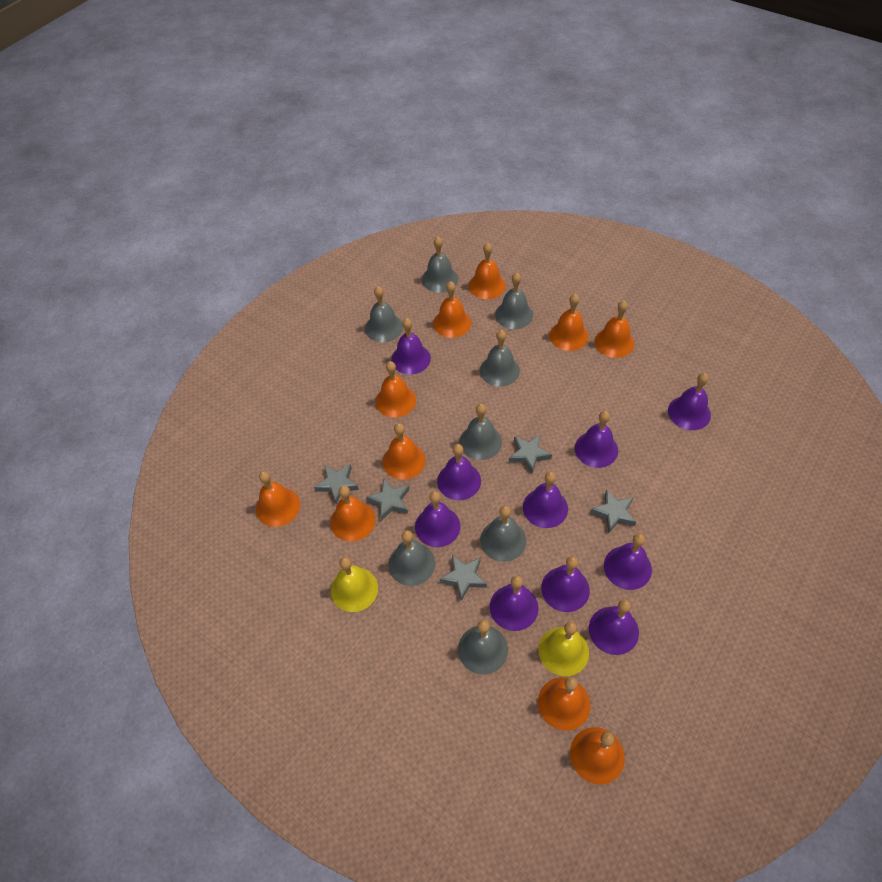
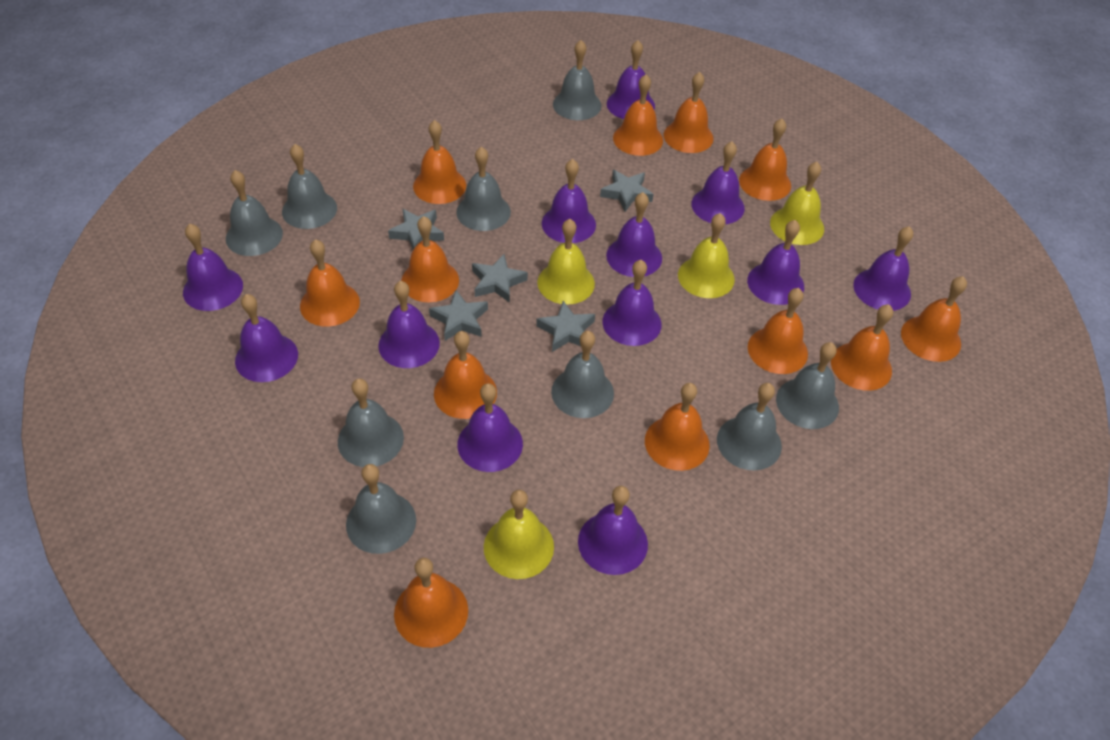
grey bell: 8 -> 9
orange bell: 10 -> 12
purple bell: 10 -> 12
yellow bell: 2 -> 4

